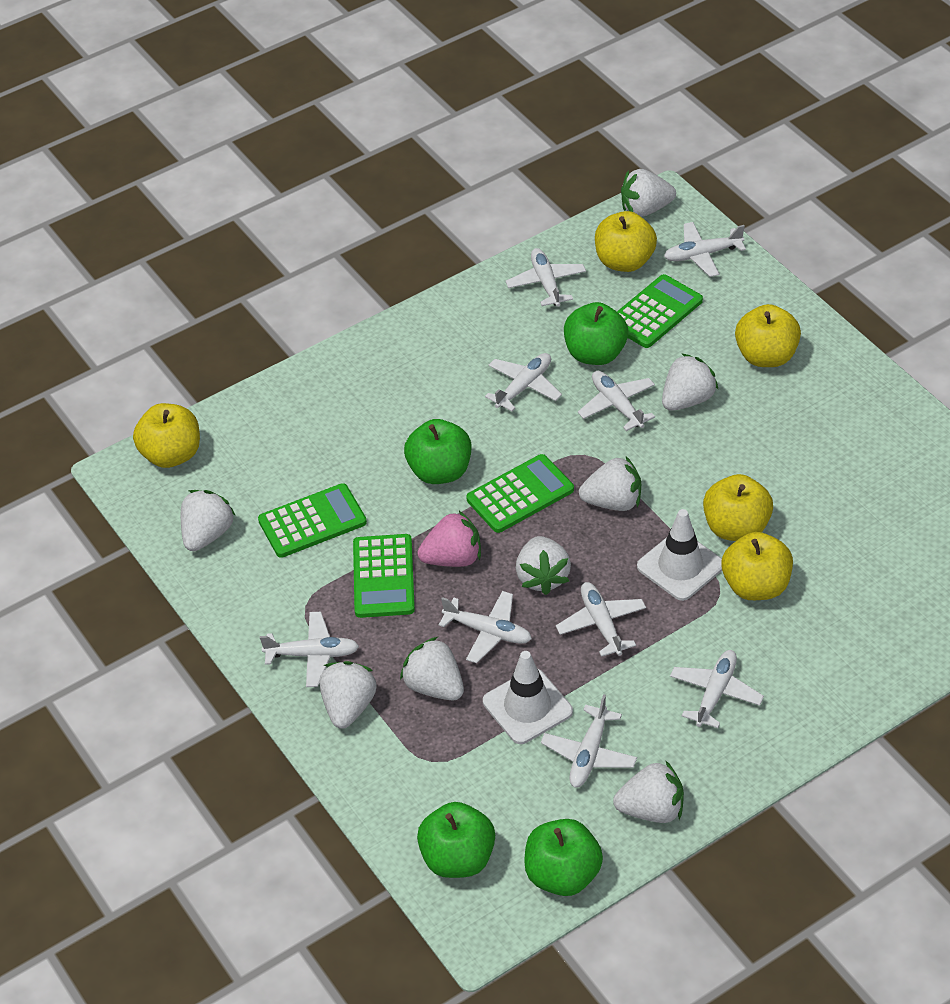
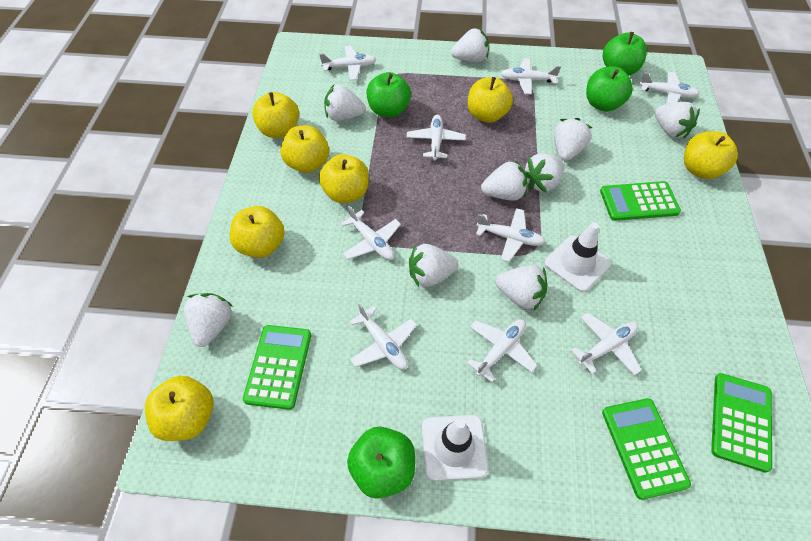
pink strawberry: 1 -> 0
white strawberry: 8 -> 9
yellow apple: 5 -> 7

